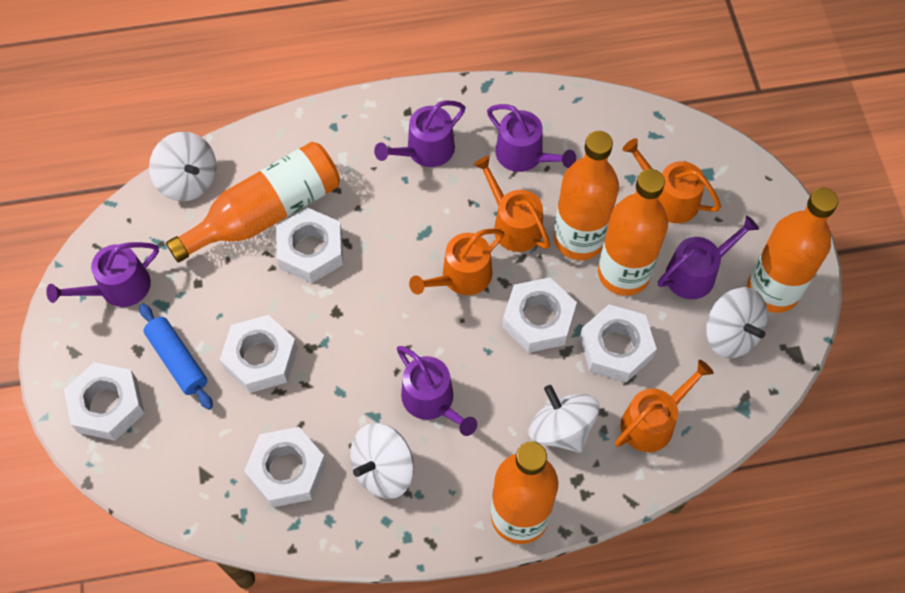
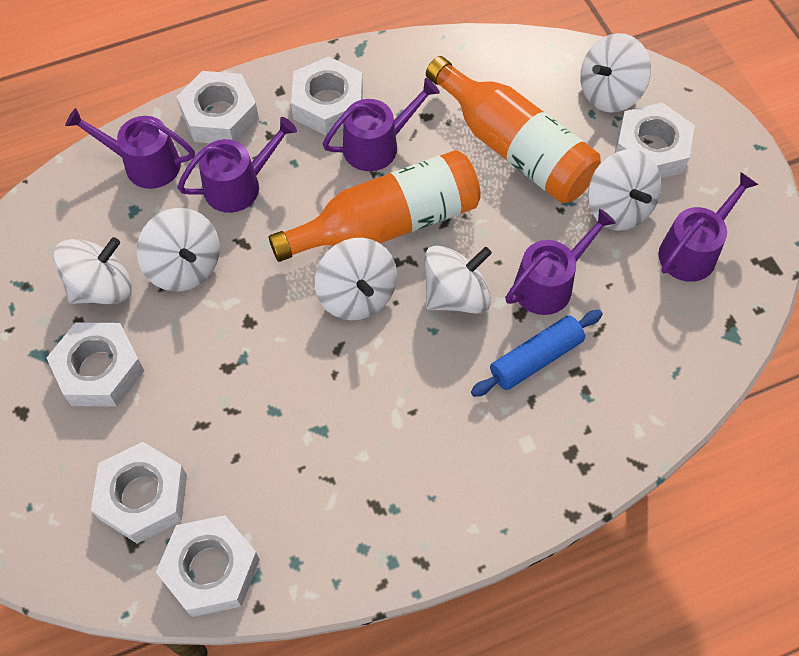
orange bottle: 5 -> 2
orange watering can: 4 -> 0
white spinning top: 4 -> 6

